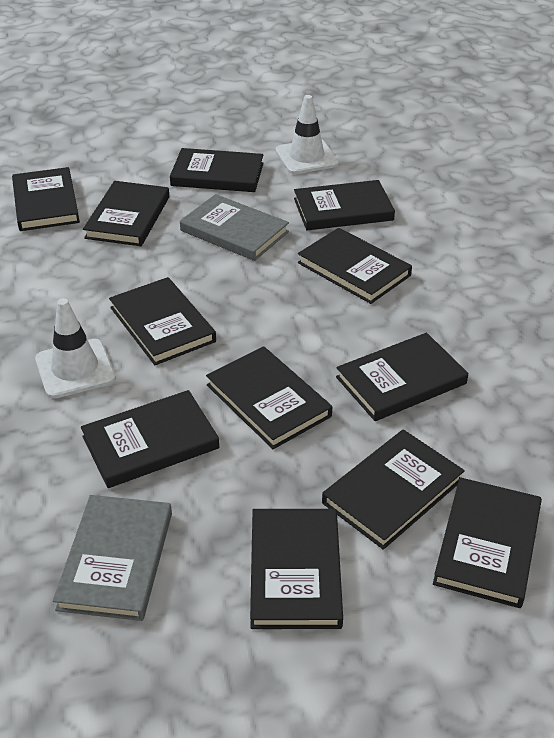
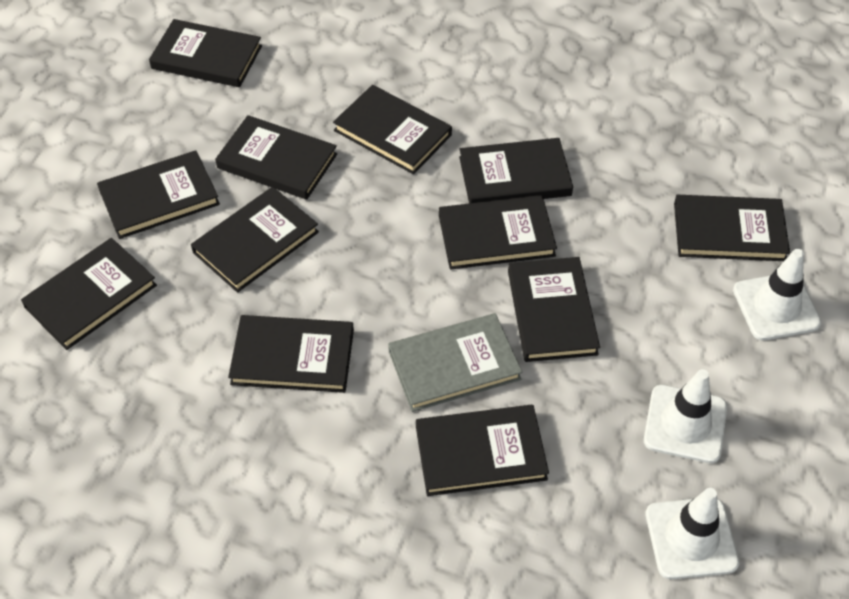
grey book: 2 -> 1
white traffic cone: 2 -> 3

